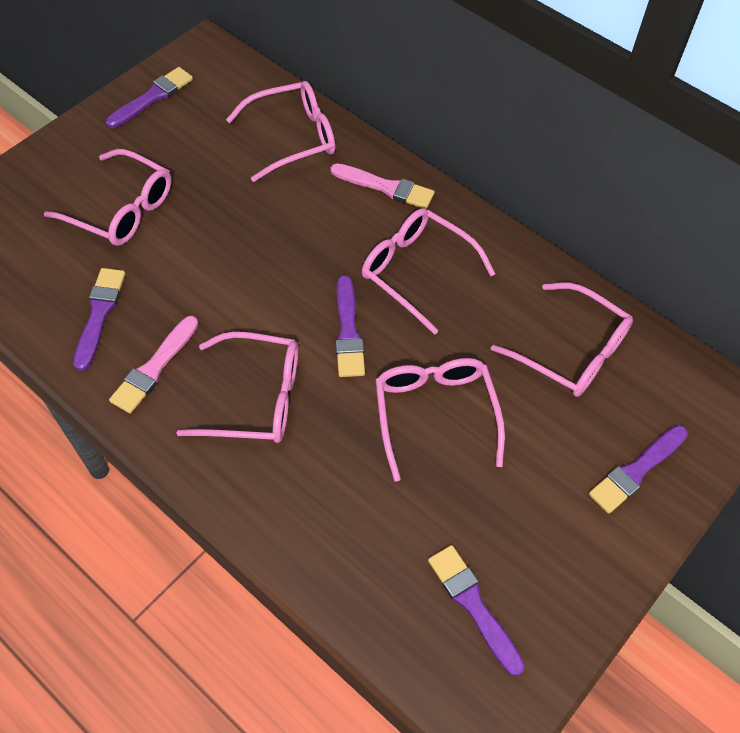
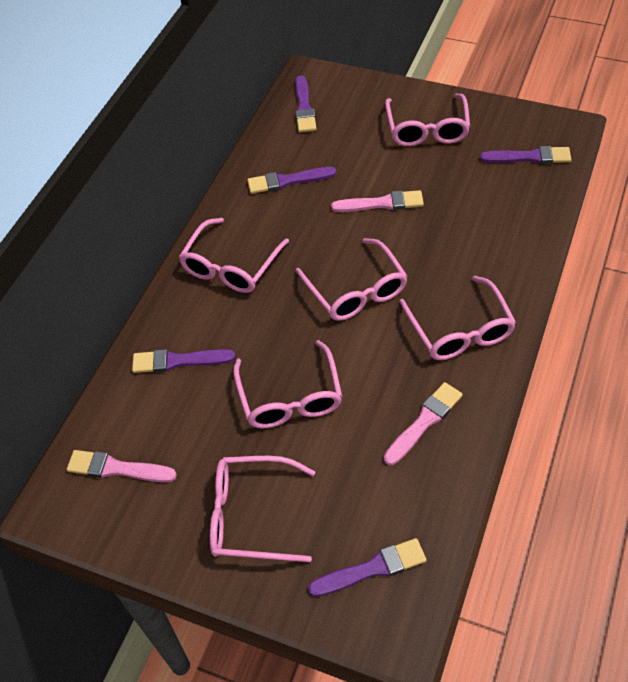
pink brush: 2 -> 3

